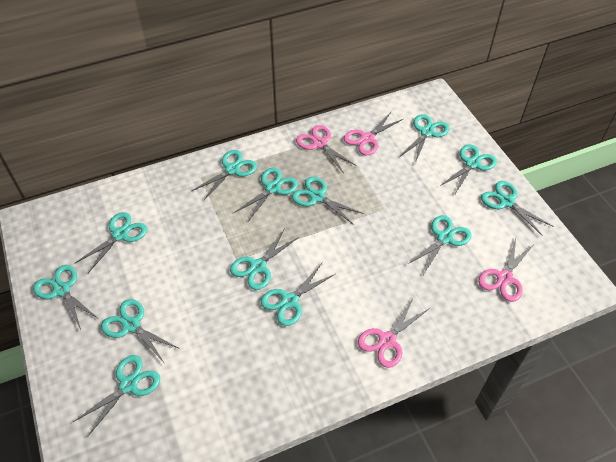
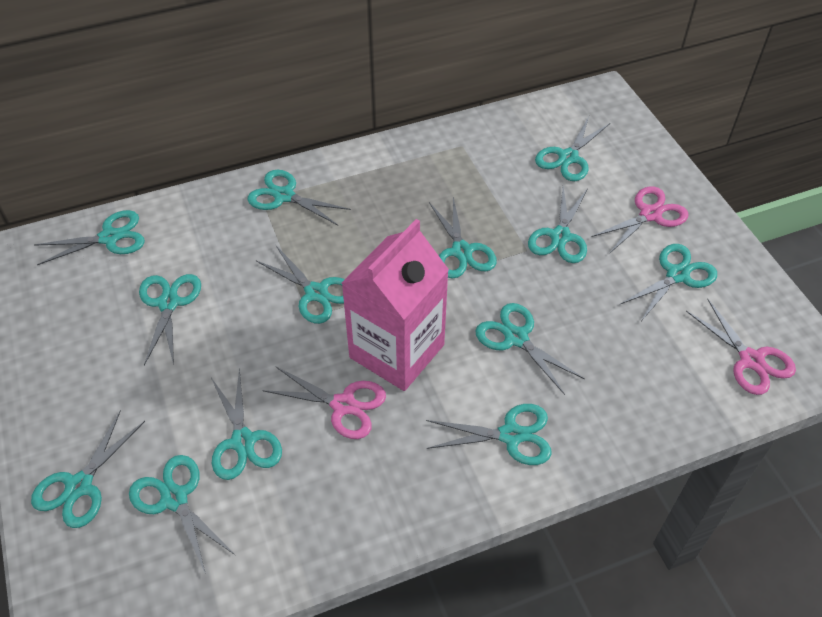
pink carton: 0 -> 1
pink scissors: 4 -> 3

